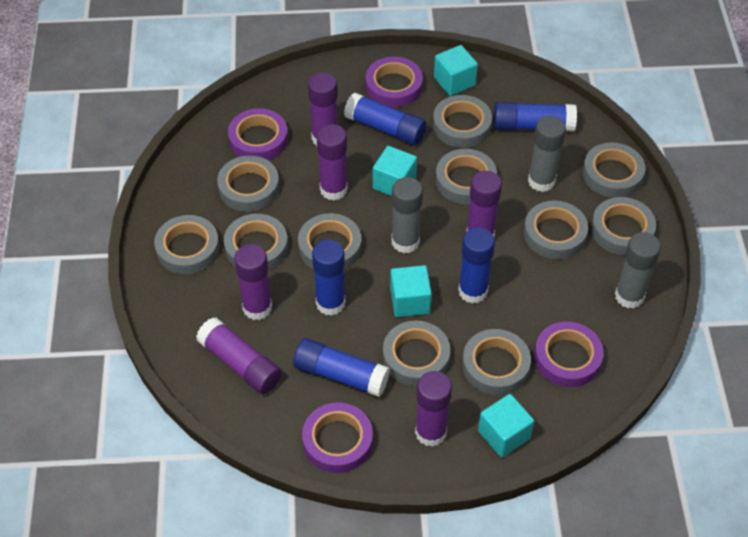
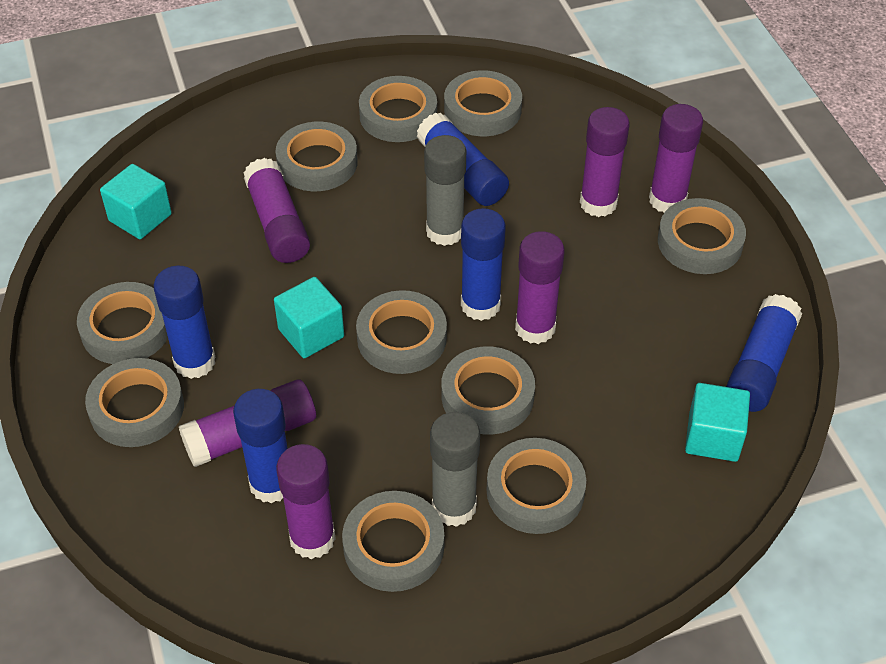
grey glue stick: 3 -> 2
grey tape: 11 -> 10
purple tape: 4 -> 0
turquoise cube: 4 -> 3

